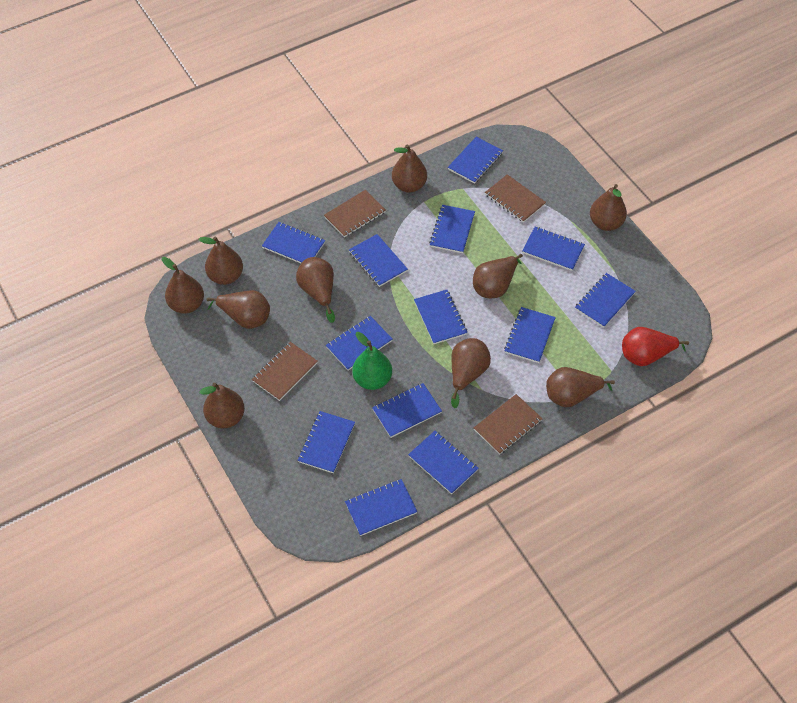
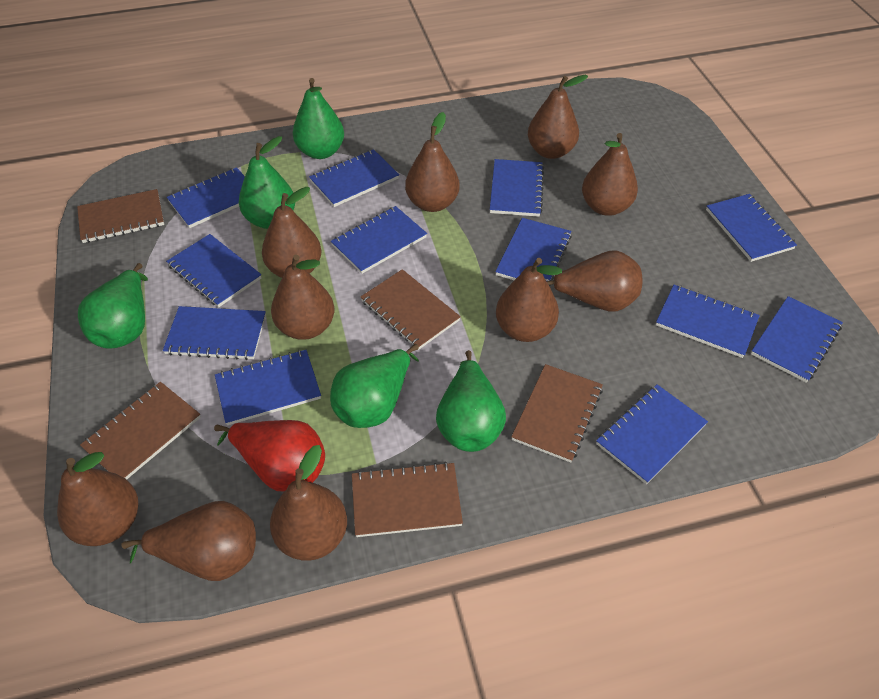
blue notebook: 13 -> 12
brown notebook: 4 -> 5
green pear: 1 -> 5

